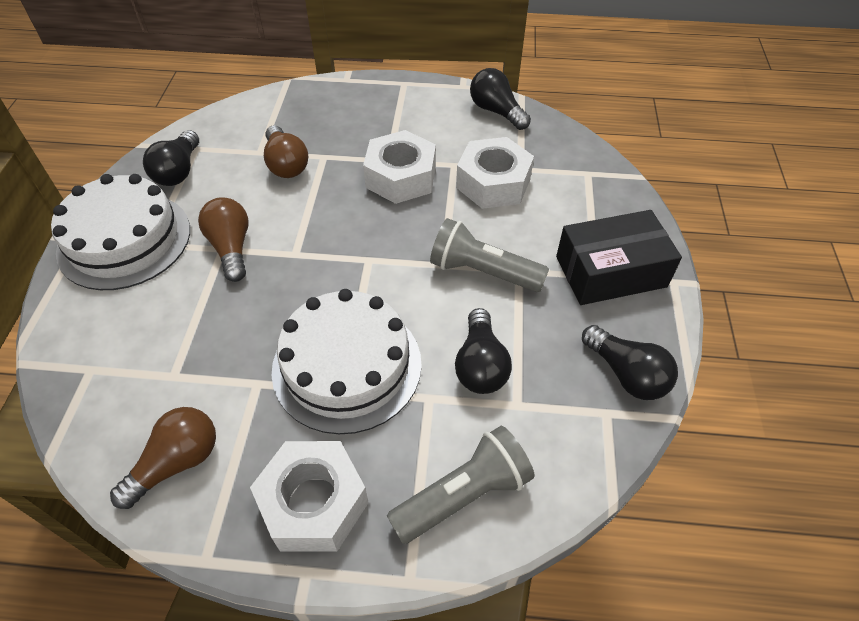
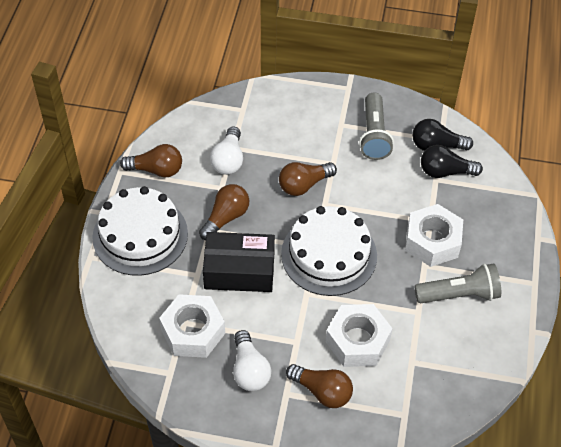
black light bulb: 4 -> 2
brown light bulb: 3 -> 4
white light bulb: 0 -> 2

